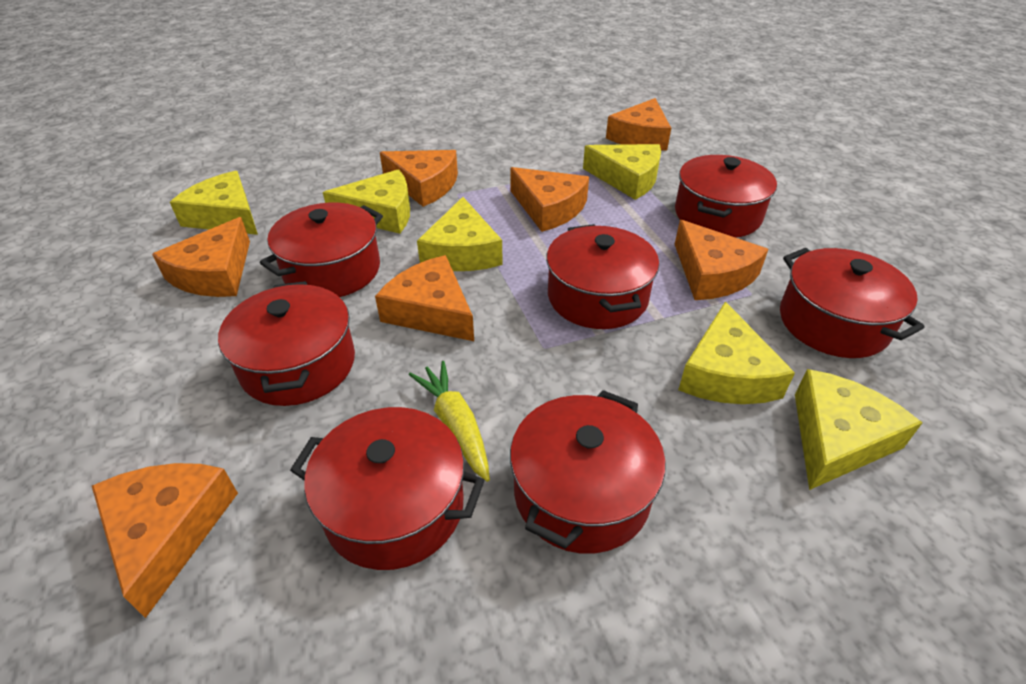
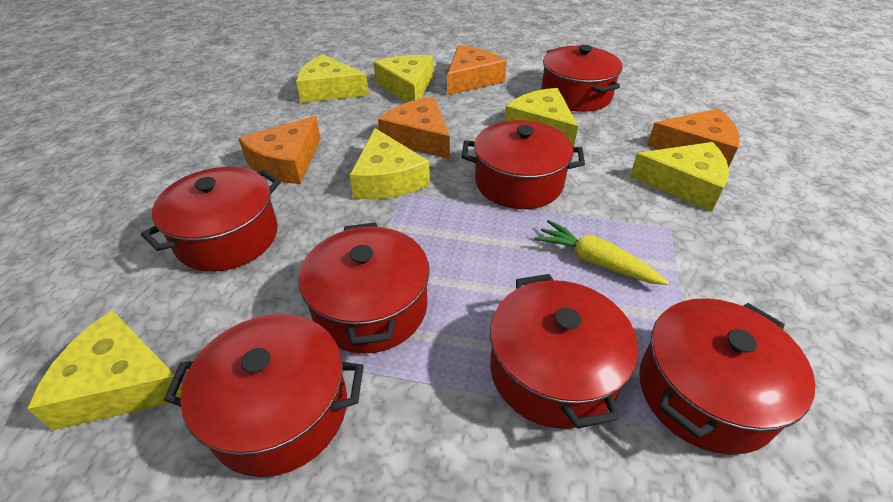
orange cheese: 7 -> 4

